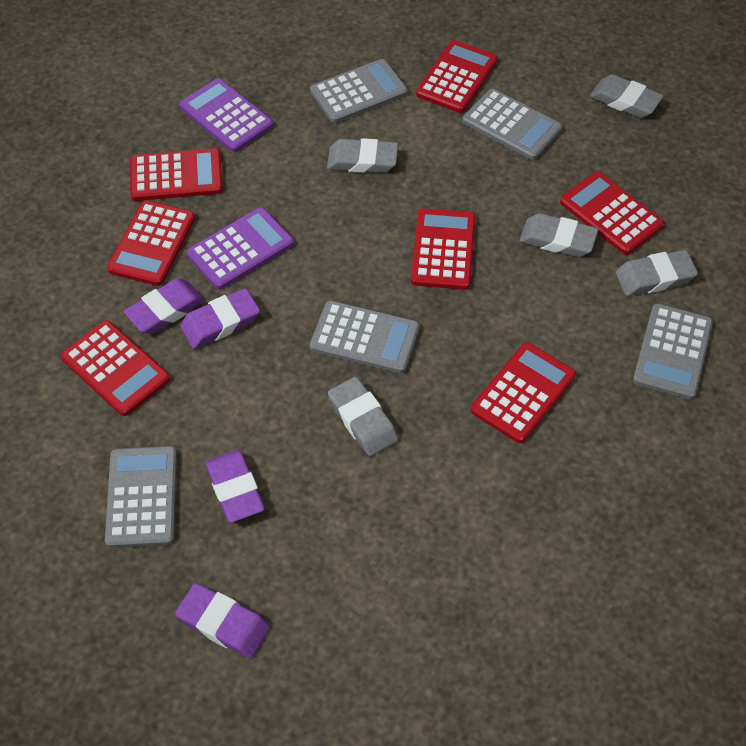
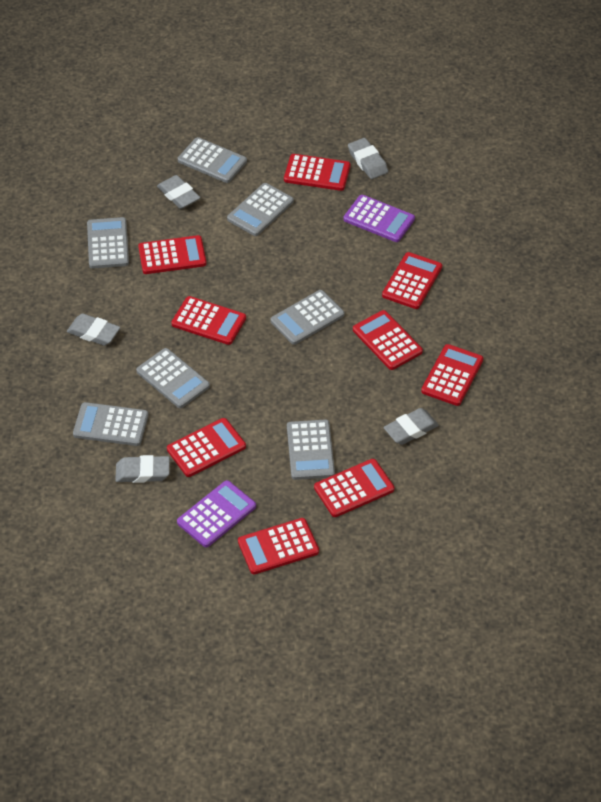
grey calculator: 5 -> 7
purple eraser: 4 -> 0
red calculator: 7 -> 9

